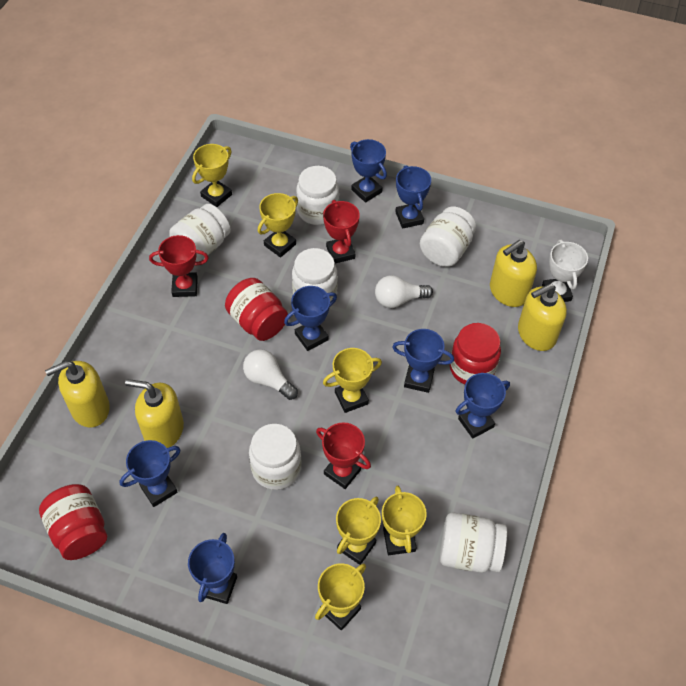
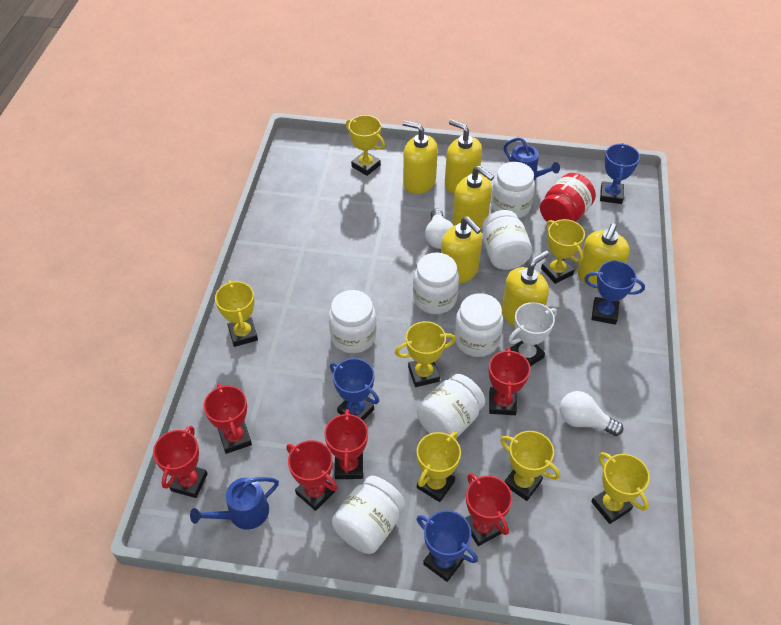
blue trophy: 7 -> 4
blue watering can: 0 -> 2
red jar: 3 -> 1
red trophy: 3 -> 6
white jar: 6 -> 7
yellow soap dispenser: 4 -> 6
yellow trophy: 6 -> 7

